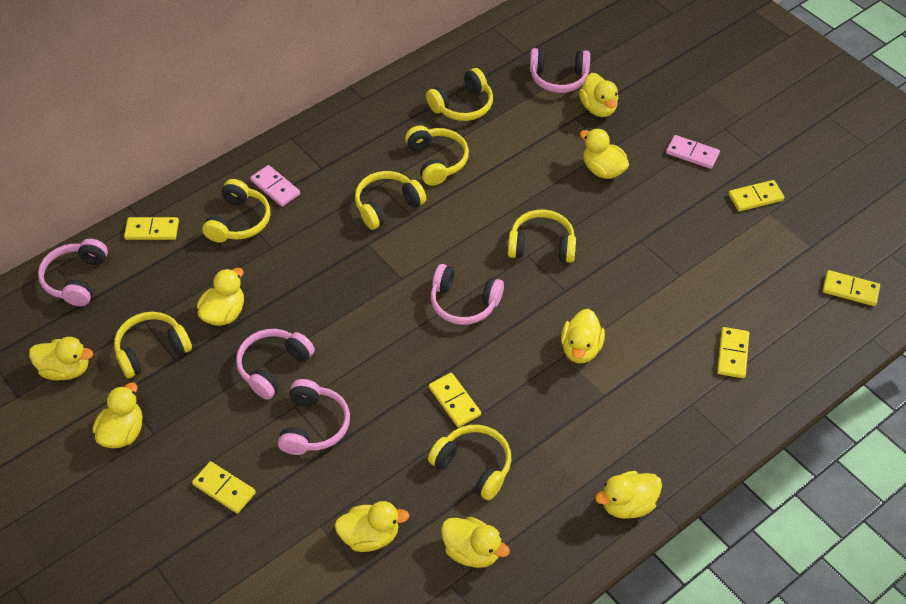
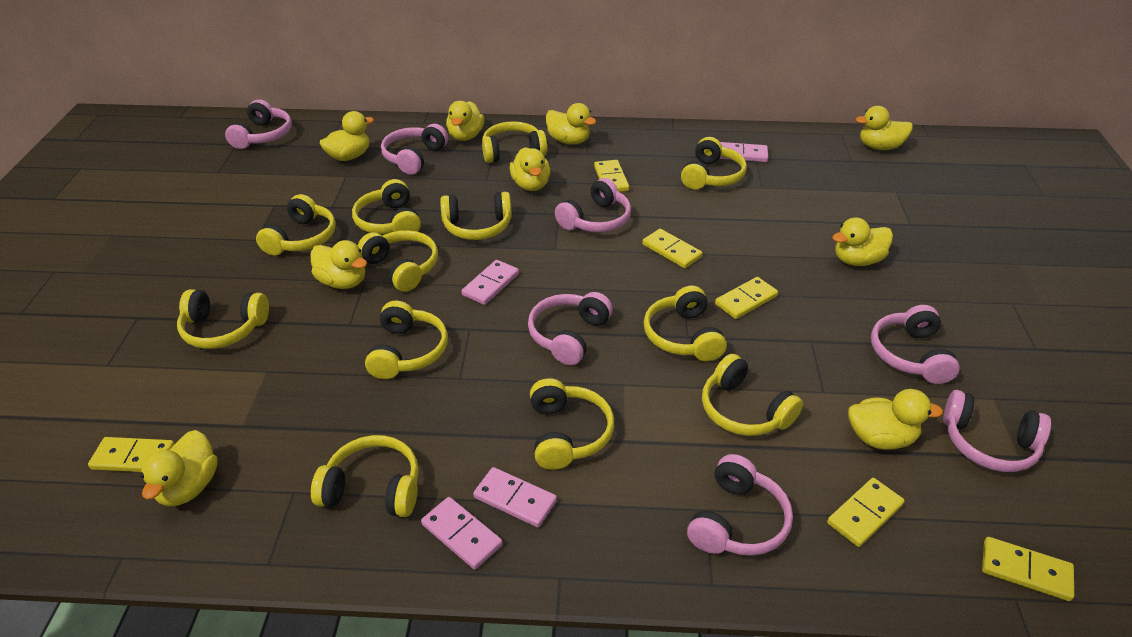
pink domino: 2 -> 4
pink headphones: 5 -> 7
yellow headphones: 7 -> 12

